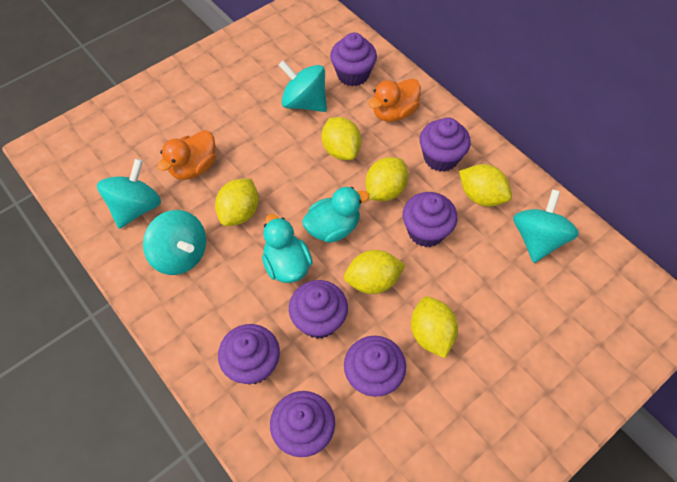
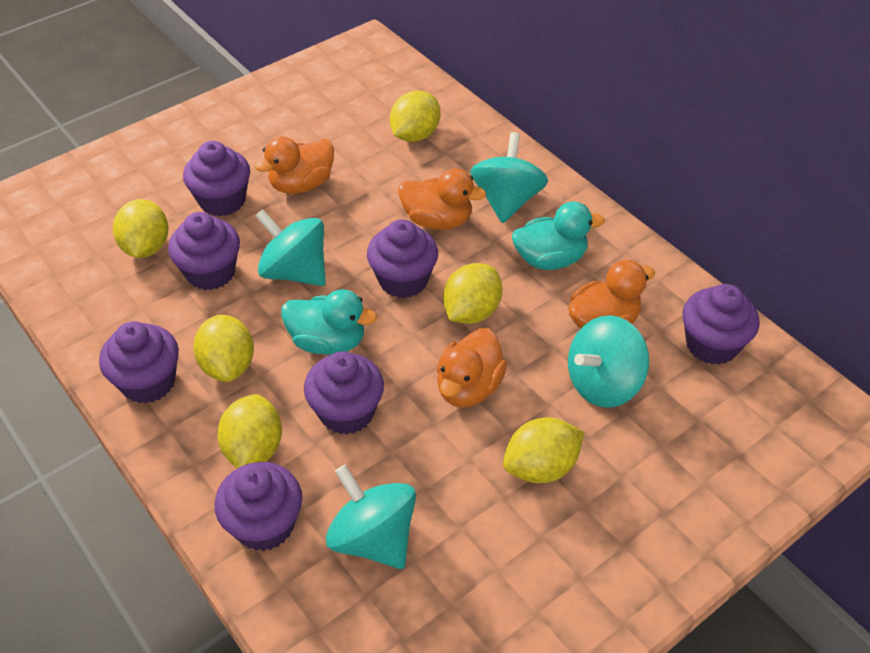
orange duck: 2 -> 4

